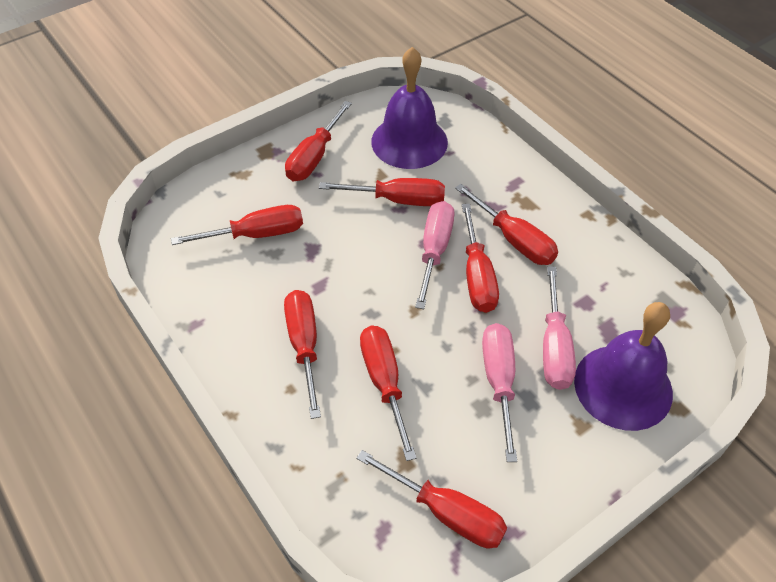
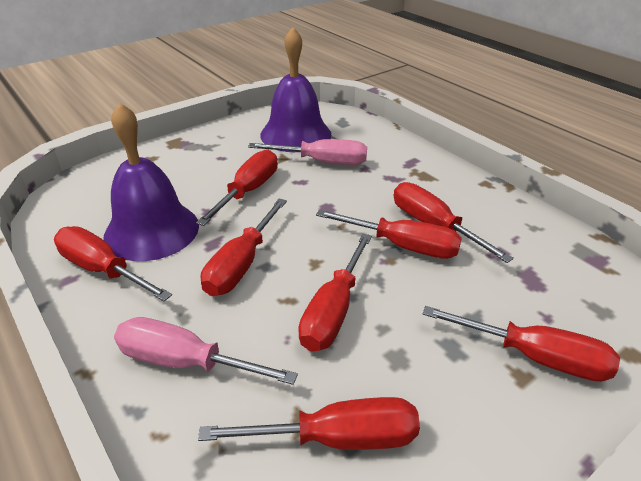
pink screwdriver: 3 -> 2

